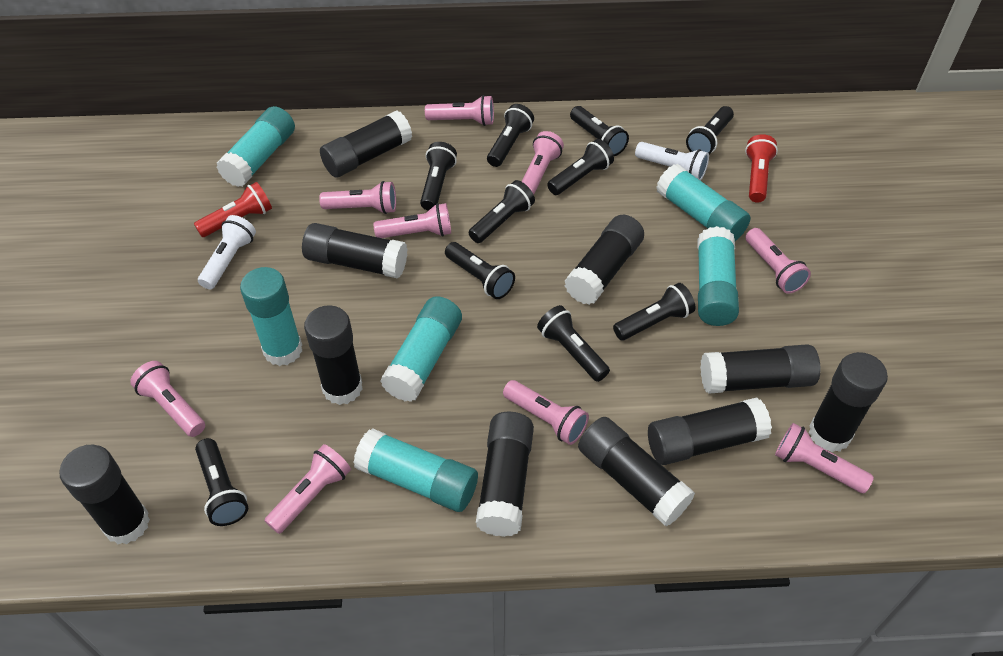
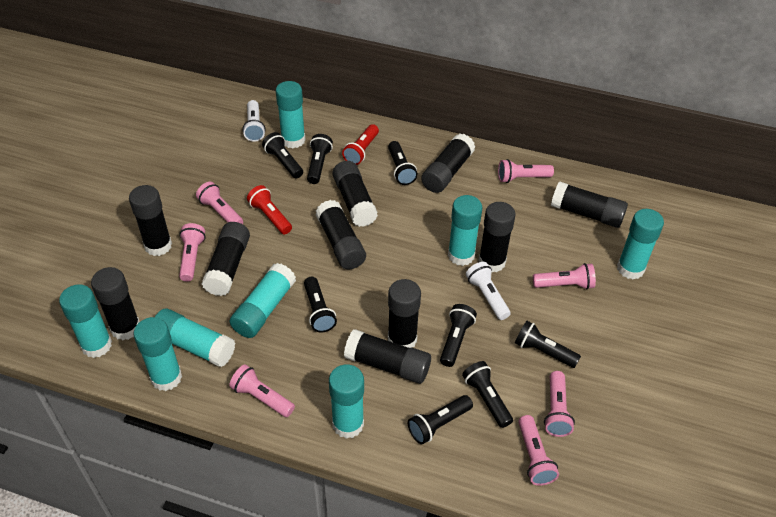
black flashlight: 10 -> 8
pink flashlight: 9 -> 7
turquoise glue stick: 6 -> 8

